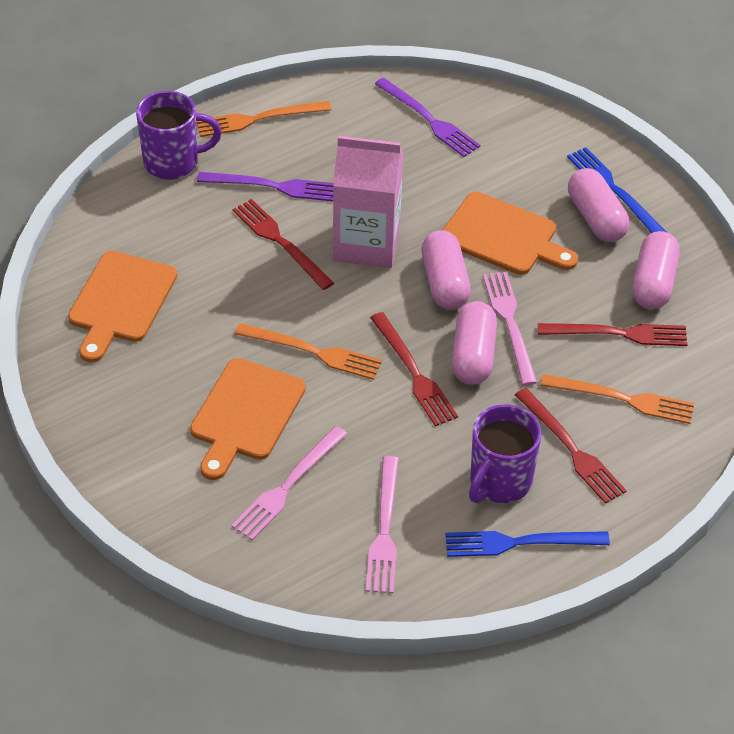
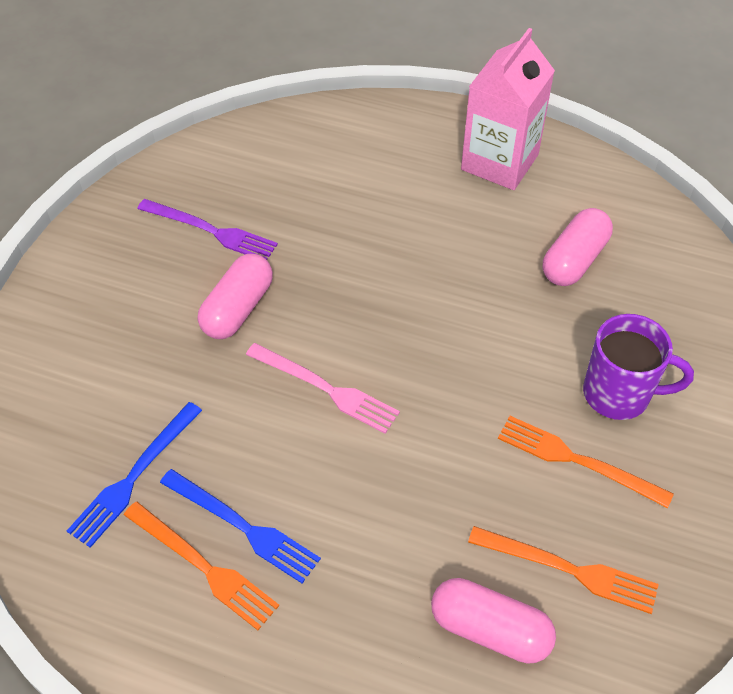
orange cutting board: 3 -> 0
pink capsule: 4 -> 3
pink fork: 3 -> 1
purple fork: 2 -> 1
purple mug: 2 -> 1
red fork: 4 -> 0

